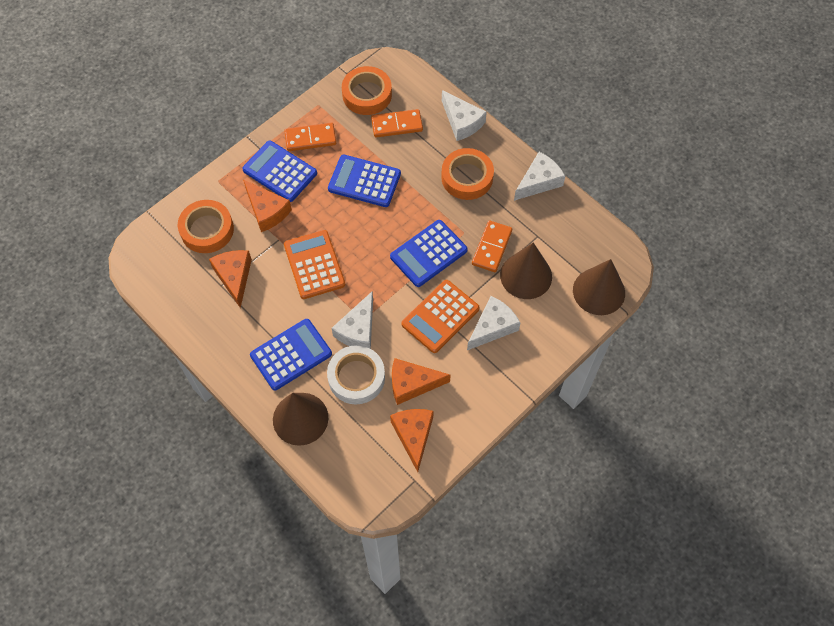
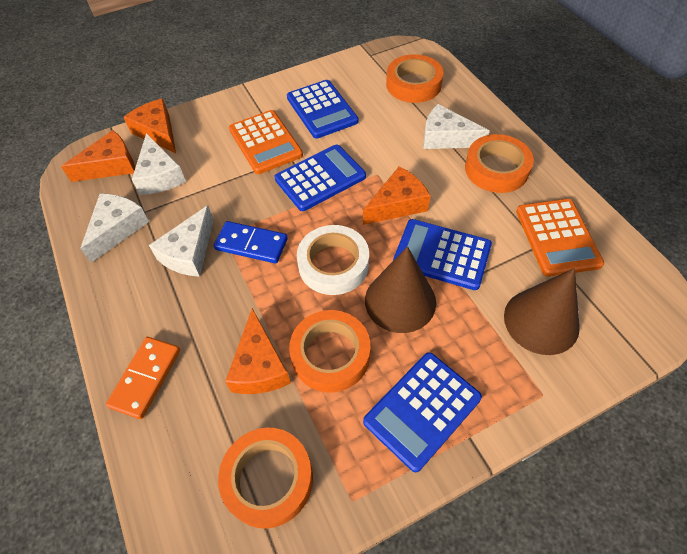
blue domino: 0 -> 1
brown cone: 3 -> 2
orange domino: 3 -> 1
orange tape: 3 -> 4

